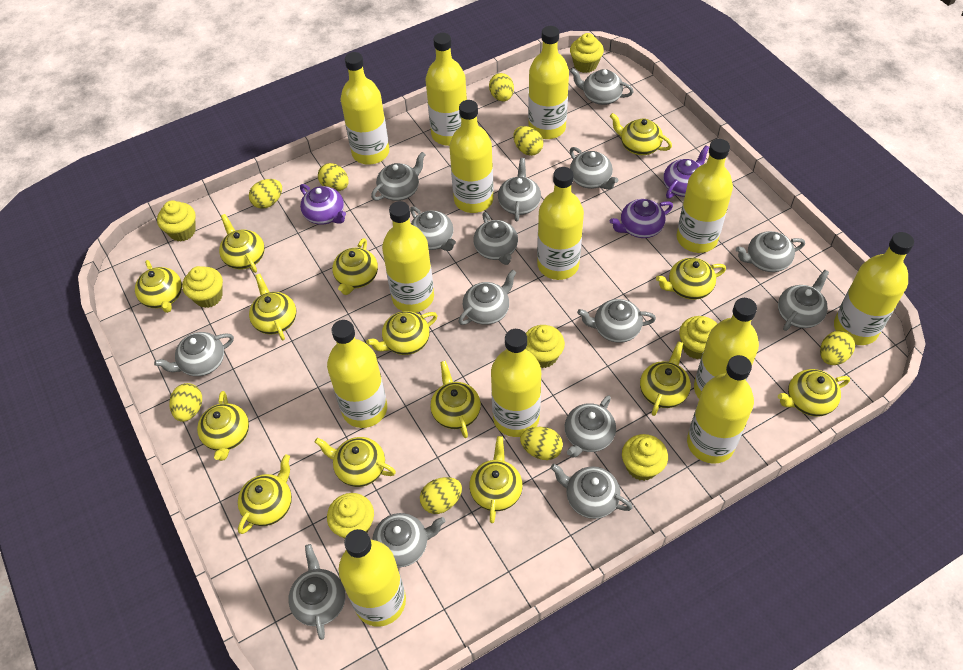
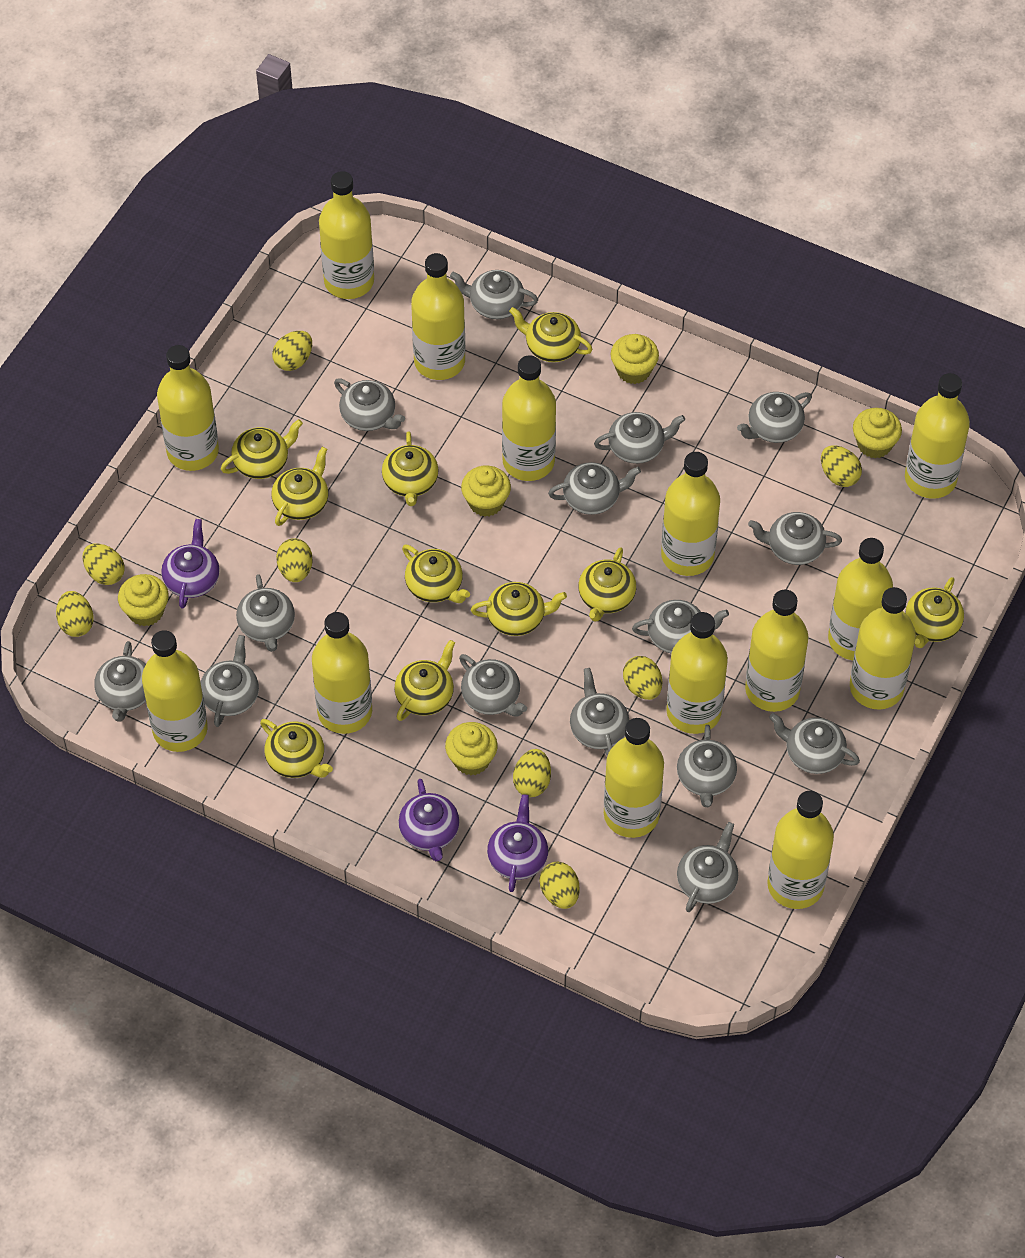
yellow bottle: 13 -> 14
yellow cupcake: 7 -> 5
yellow teapot: 14 -> 10

